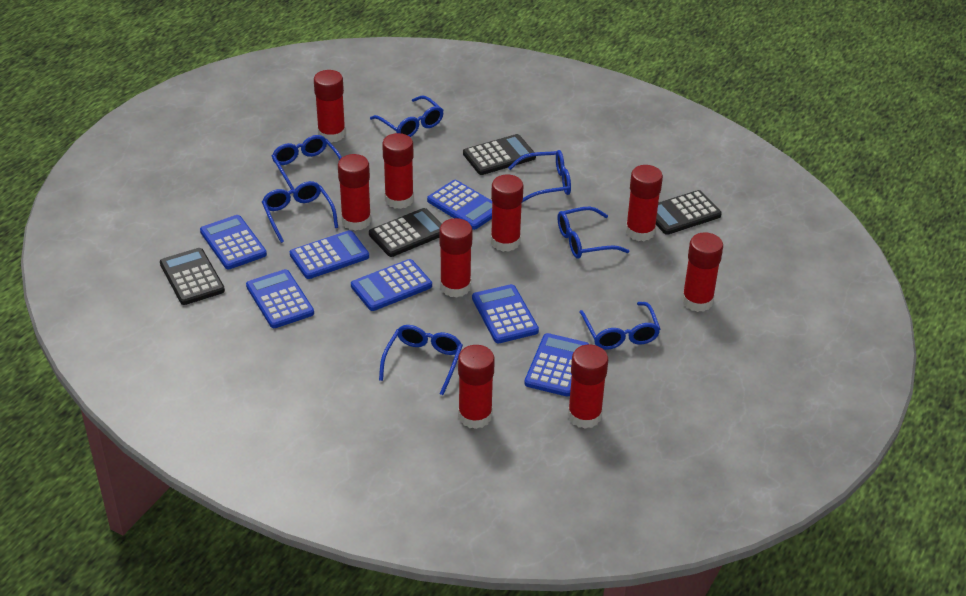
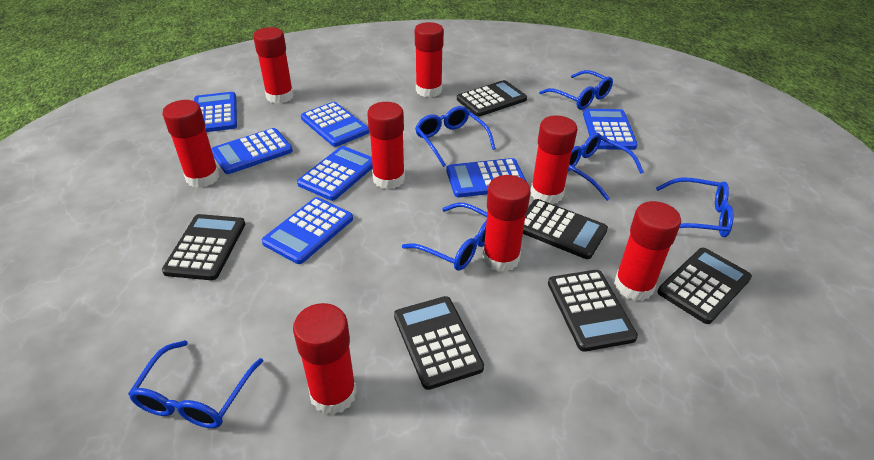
black calculator: 4 -> 6
blue glasses: 7 -> 6
red glue stick: 9 -> 8

